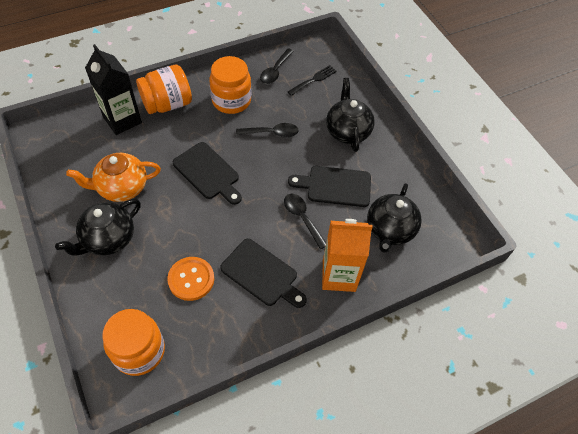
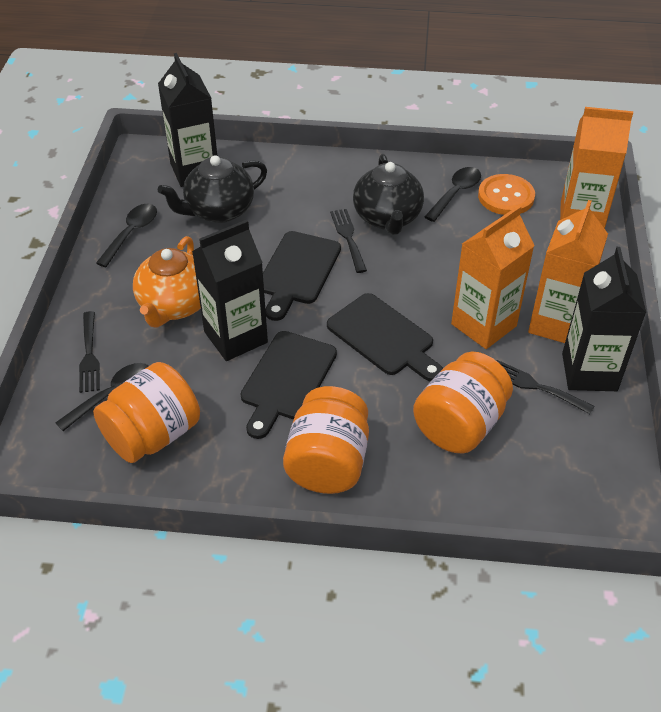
black carton: 1 -> 3
black fork: 1 -> 3
black teapot: 3 -> 2
orange carton: 1 -> 3

